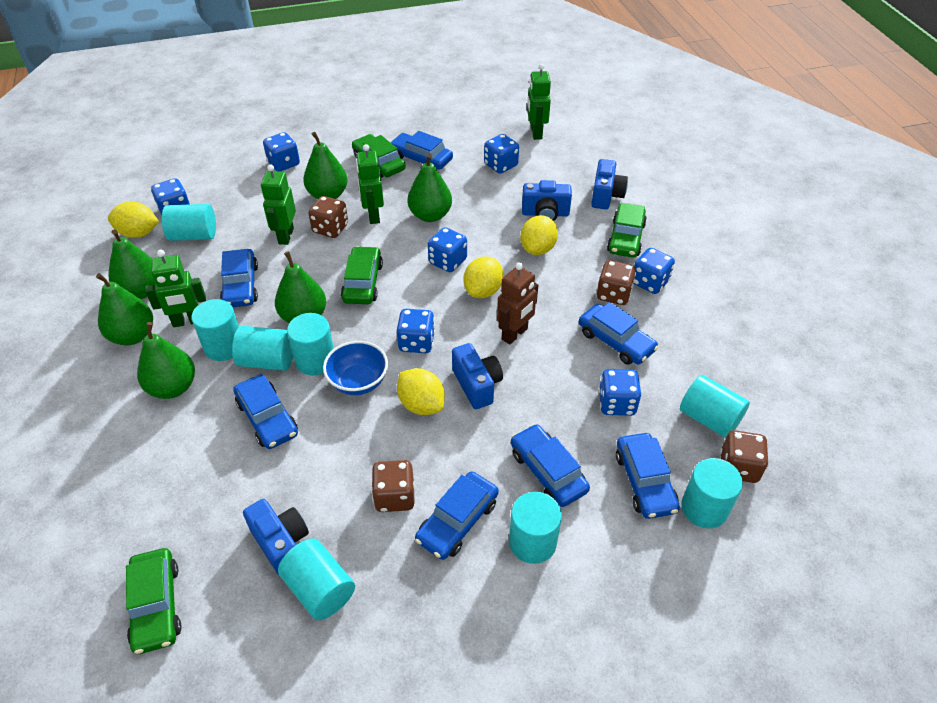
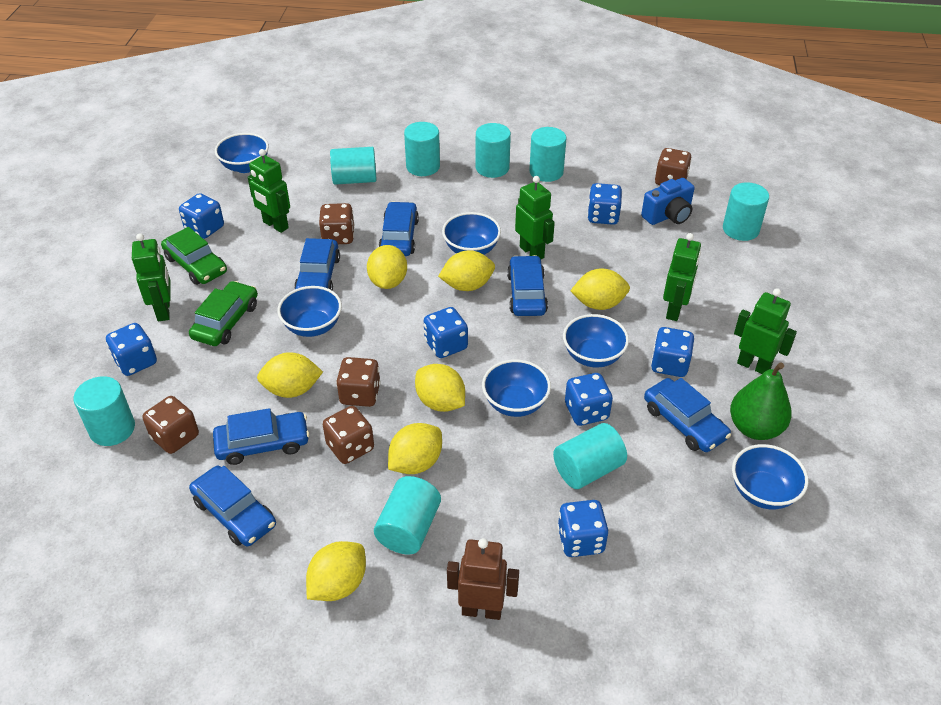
blue bowl: 1 -> 6
blue camera: 4 -> 1
blue car: 7 -> 6
brown dice: 4 -> 5
green car: 4 -> 2
green pear: 6 -> 1
green robot: 4 -> 5
yellow lemon: 4 -> 7

